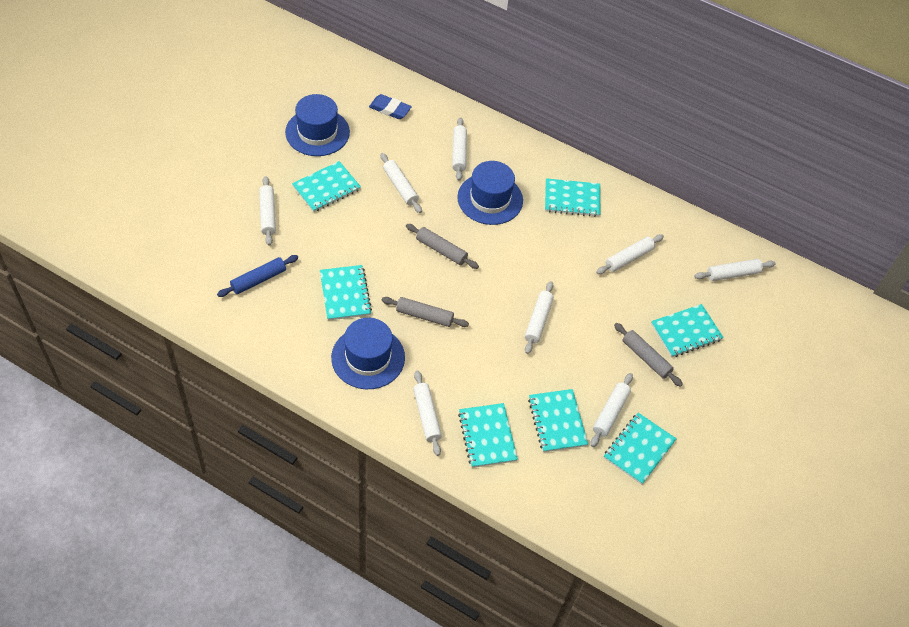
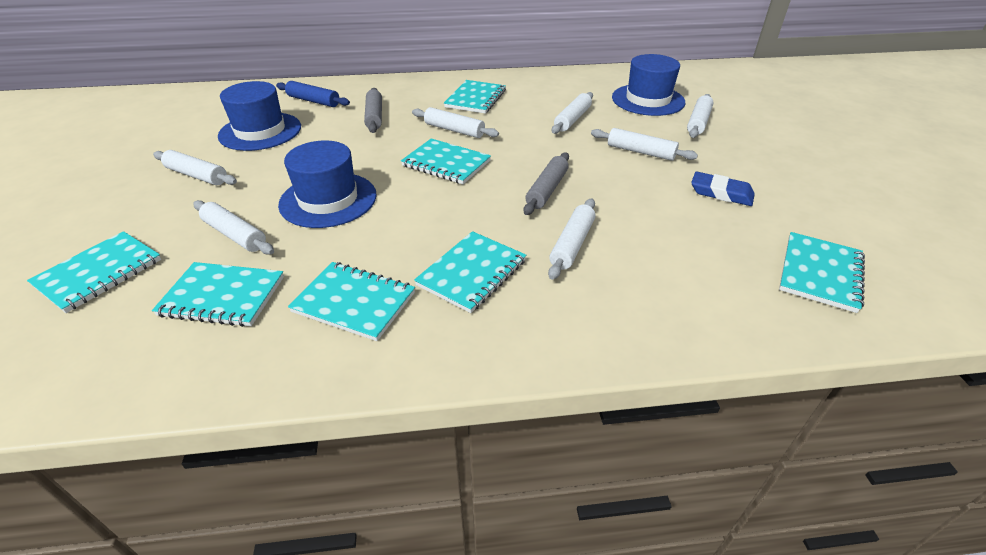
grey rolling pin: 3 -> 2
white rolling pin: 8 -> 7

